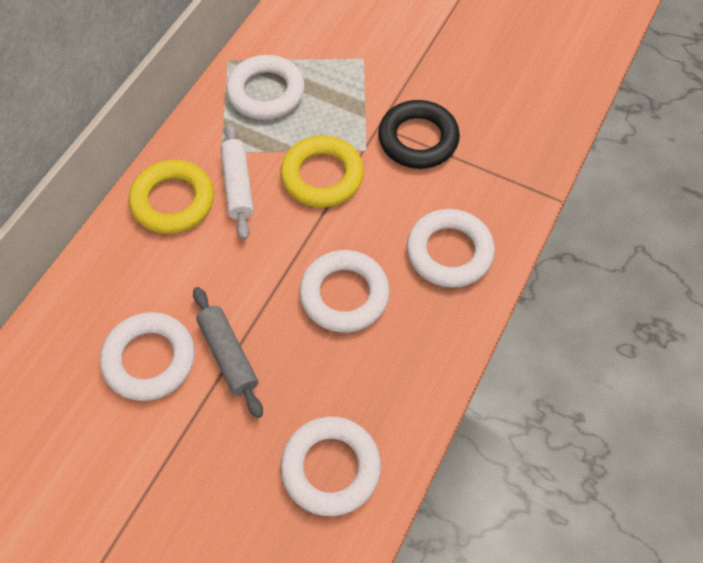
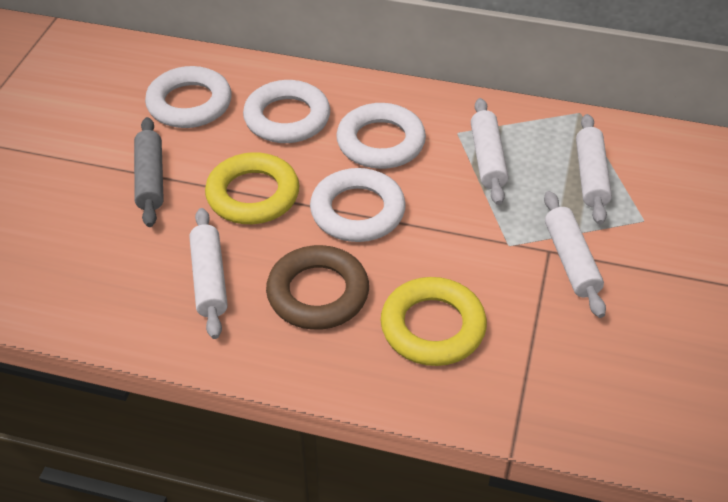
black ring: 1 -> 0
brown ring: 0 -> 1
white ring: 5 -> 4
white rolling pin: 1 -> 4

